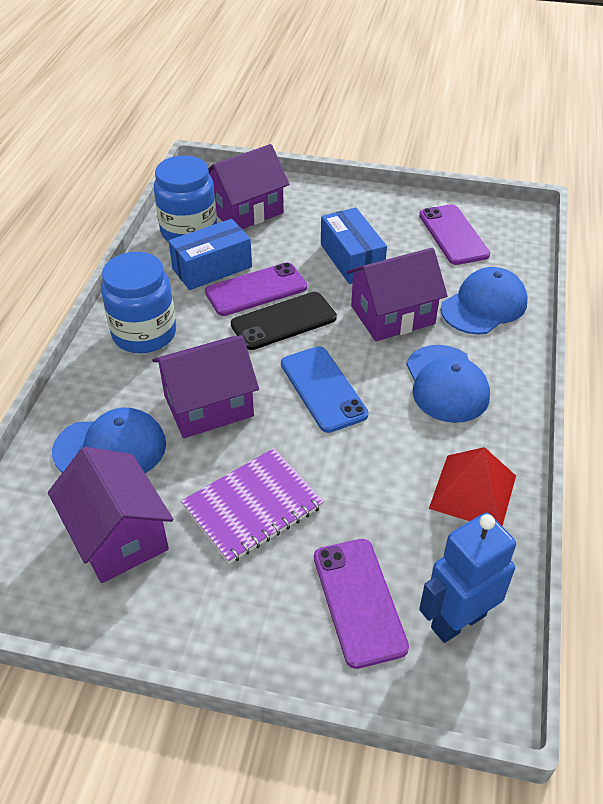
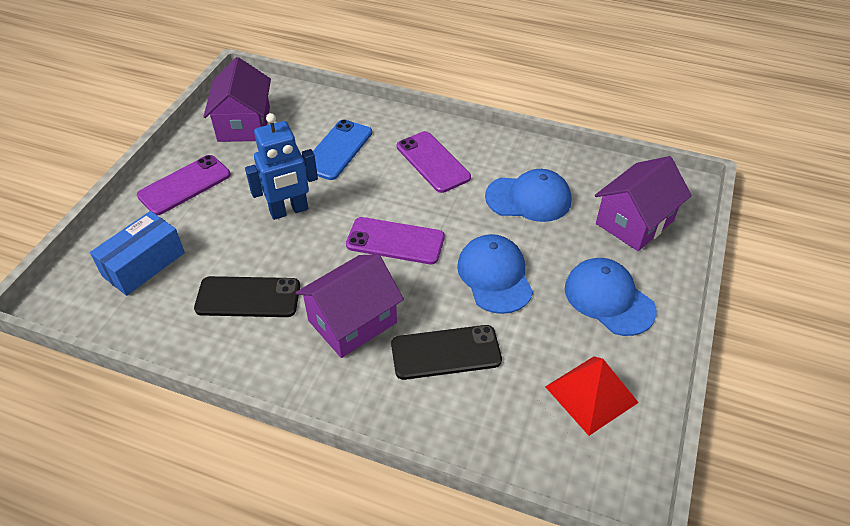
black phone: 1 -> 2
blue box: 2 -> 1
blue jar: 2 -> 0
purple house: 4 -> 3
purple notebook: 1 -> 0

